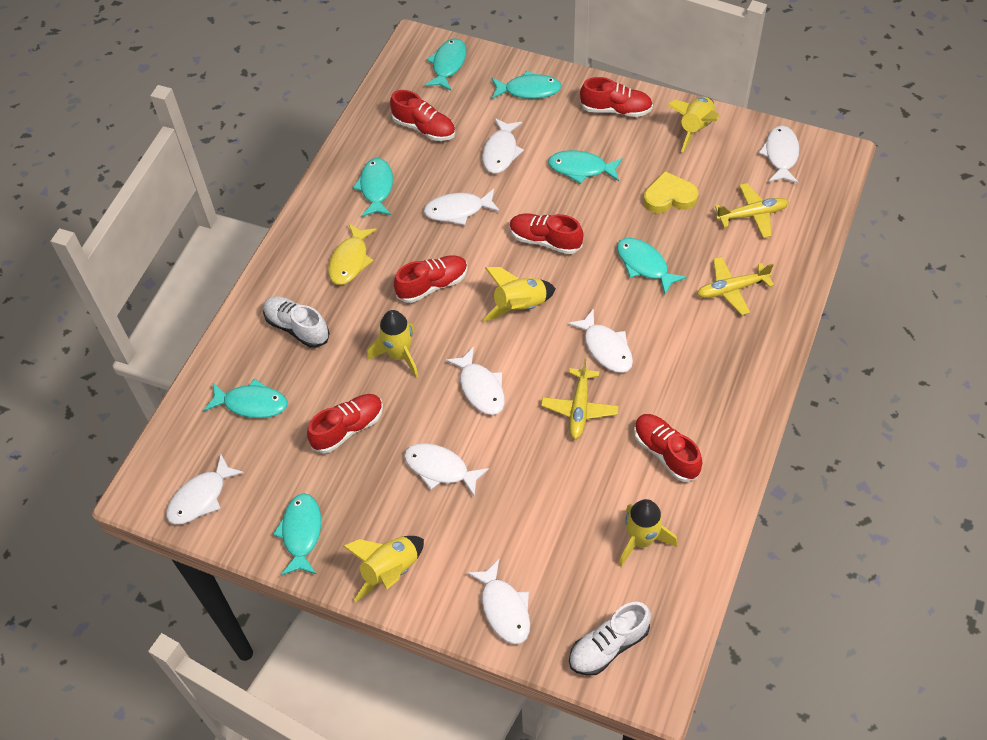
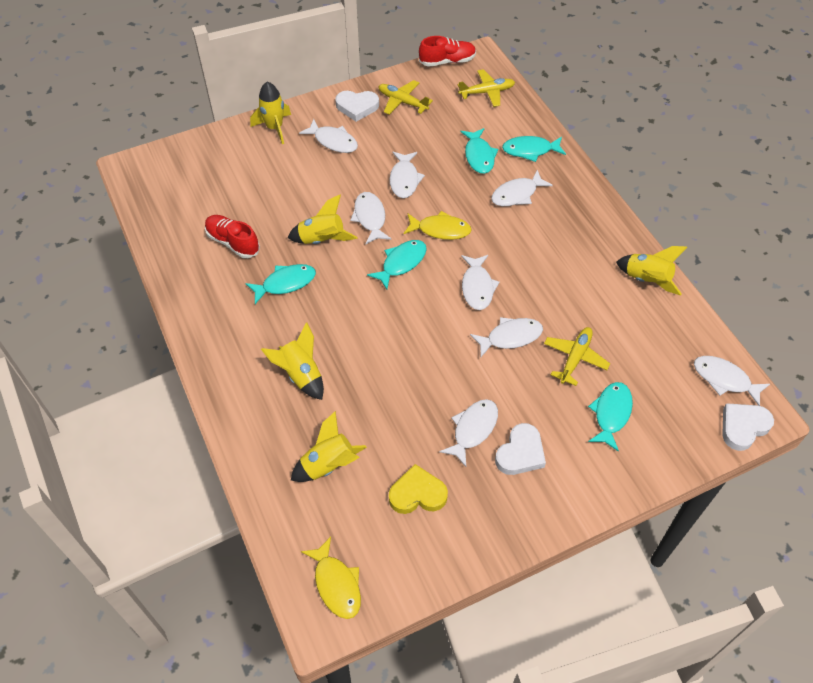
red shoe: 6 -> 2
turquoise fish: 7 -> 5
white heart: 0 -> 3
white shoe: 2 -> 0
yellow fish: 1 -> 2

